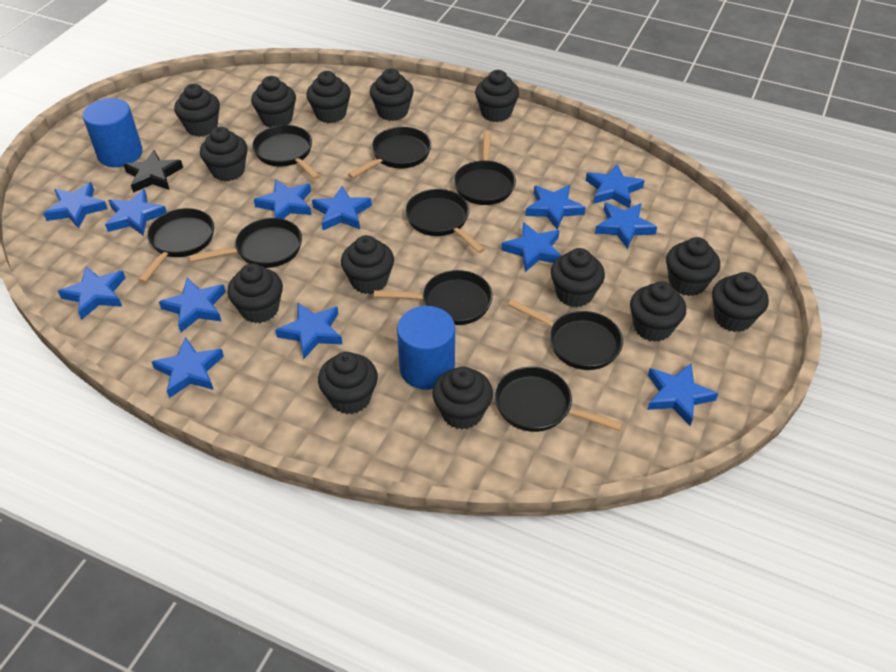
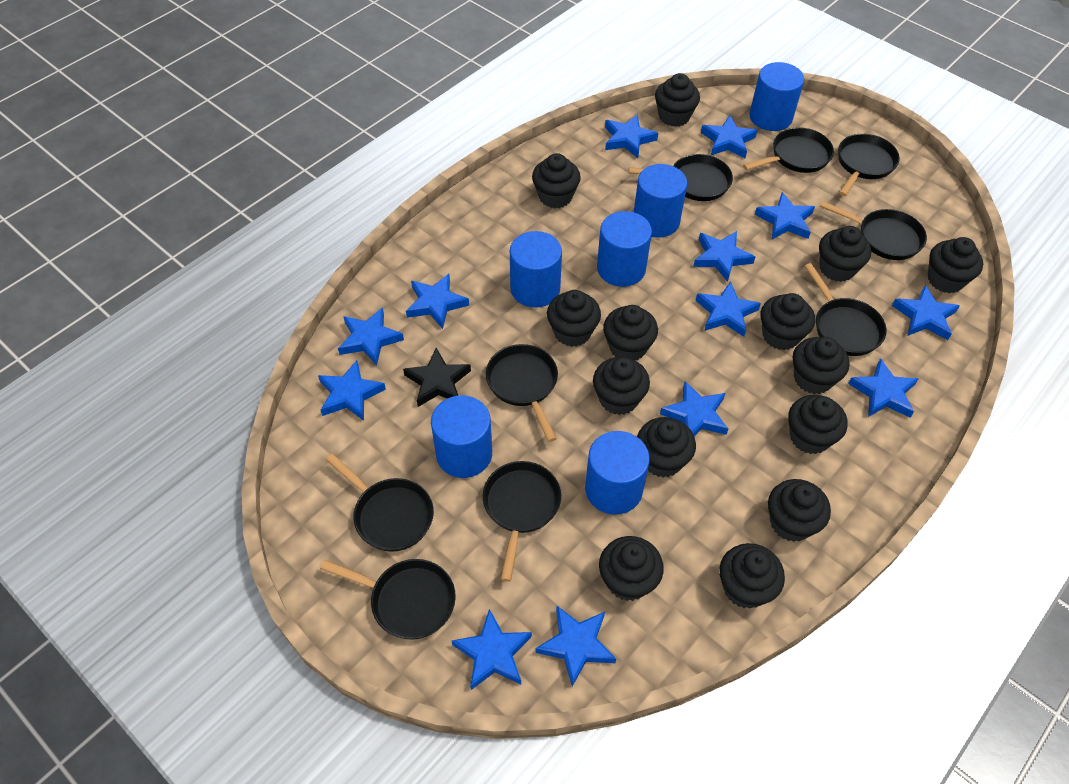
blue cylinder: 2 -> 6

